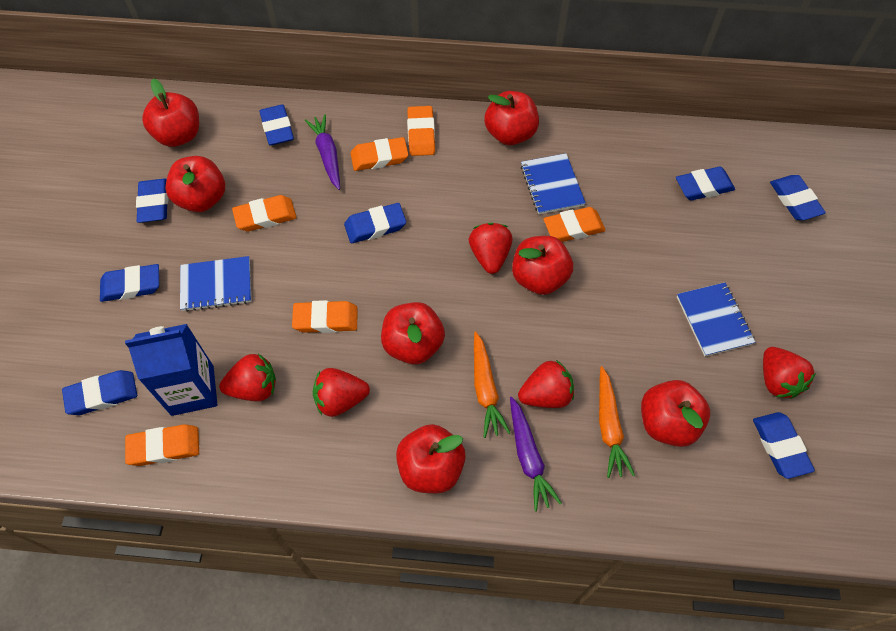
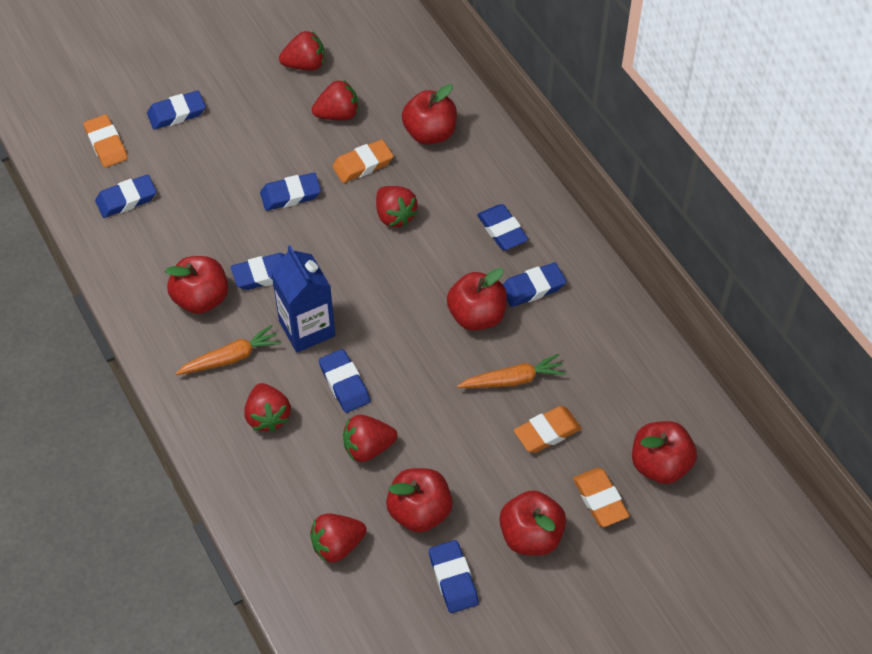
blue notebook: 3 -> 0
orange eraser: 6 -> 4
purple carrot: 2 -> 0
red apple: 7 -> 6
red strawberry: 5 -> 6

